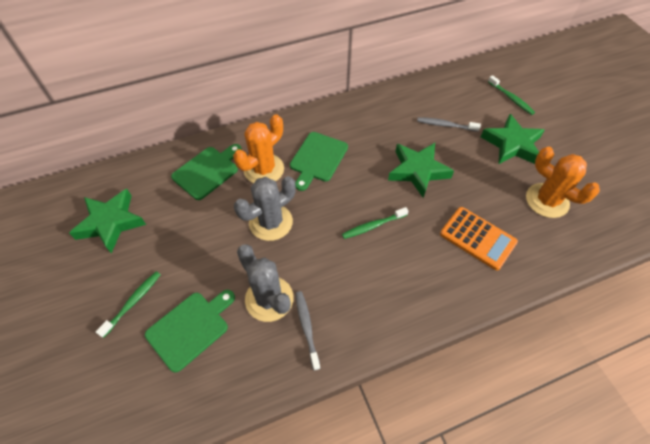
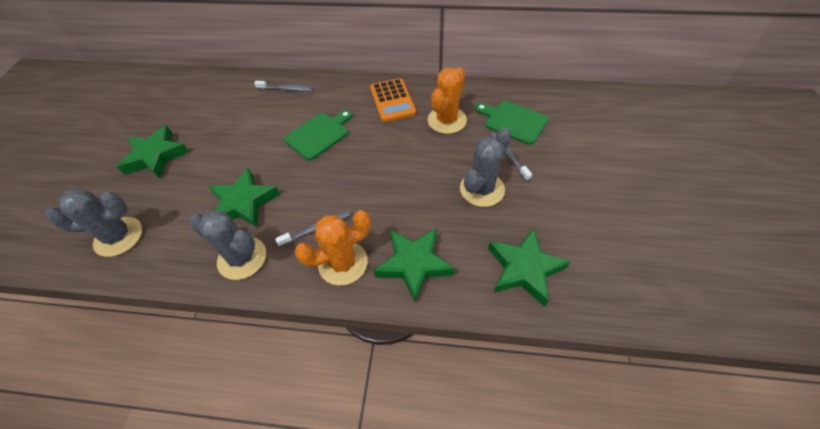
green cutting board: 3 -> 2
green star: 3 -> 4
green toothbrush: 3 -> 0
grey cactus: 2 -> 3
grey toothbrush: 2 -> 3

